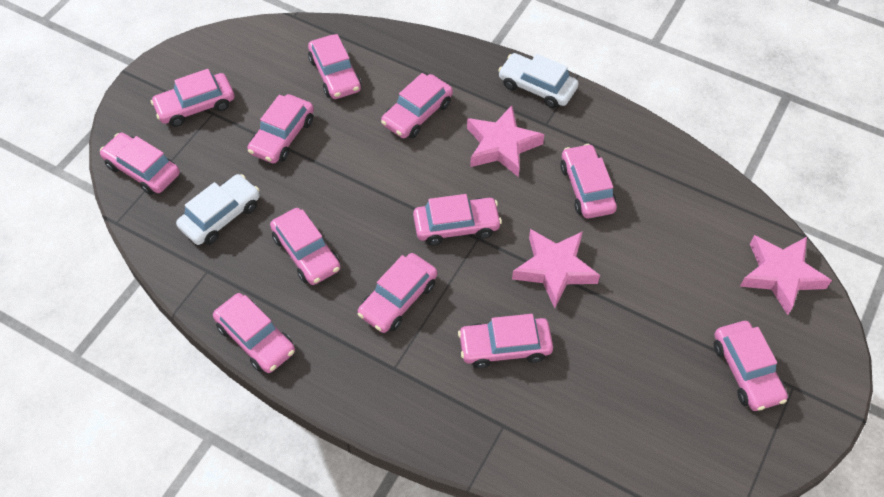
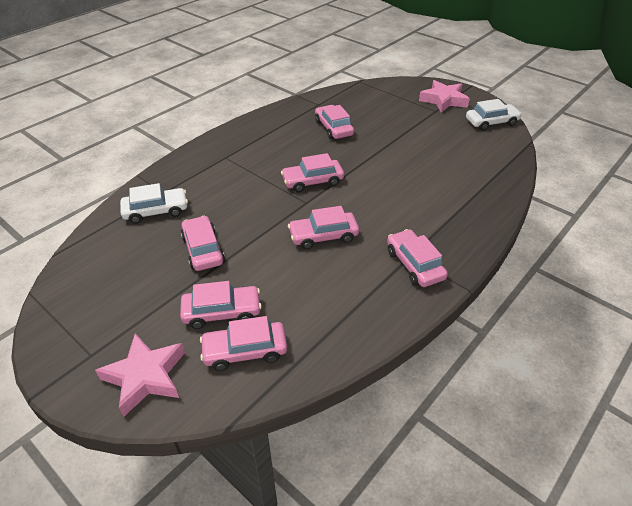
pink car: 12 -> 7
pink star: 3 -> 2

